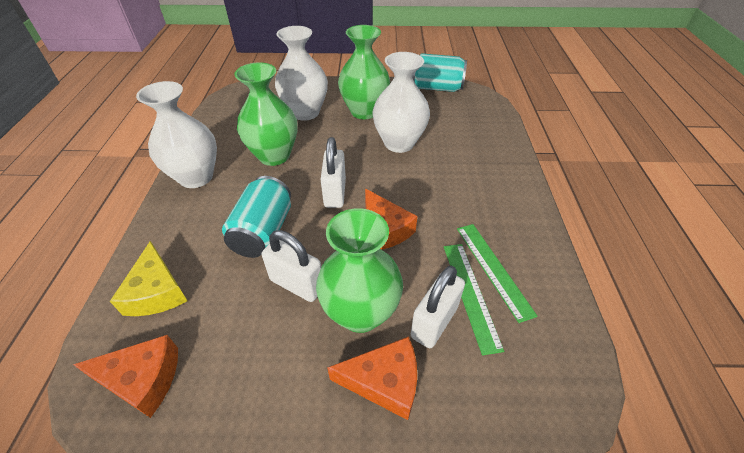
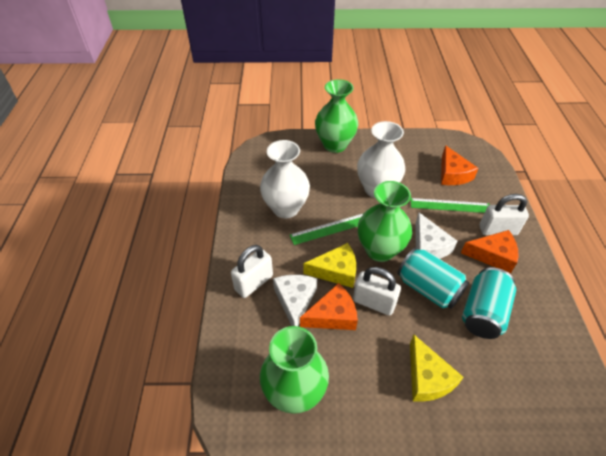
white cheese: 0 -> 2
white vase: 3 -> 2
yellow cheese: 1 -> 2

